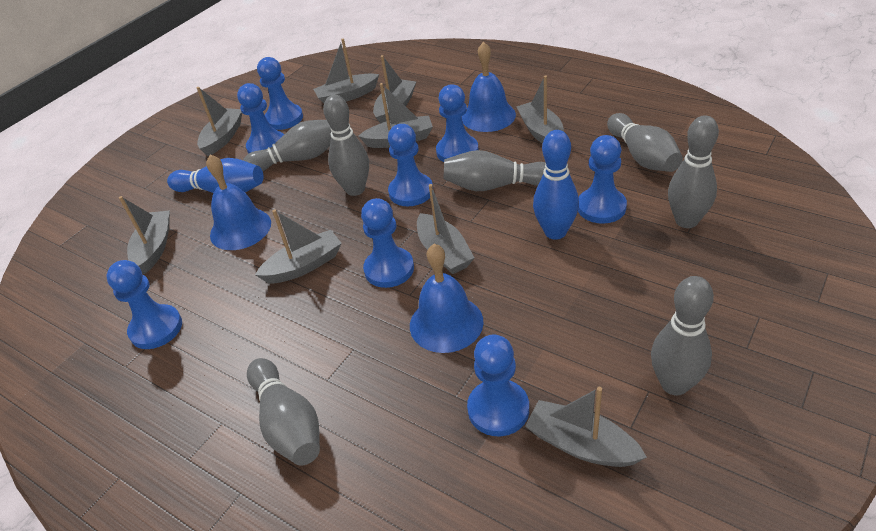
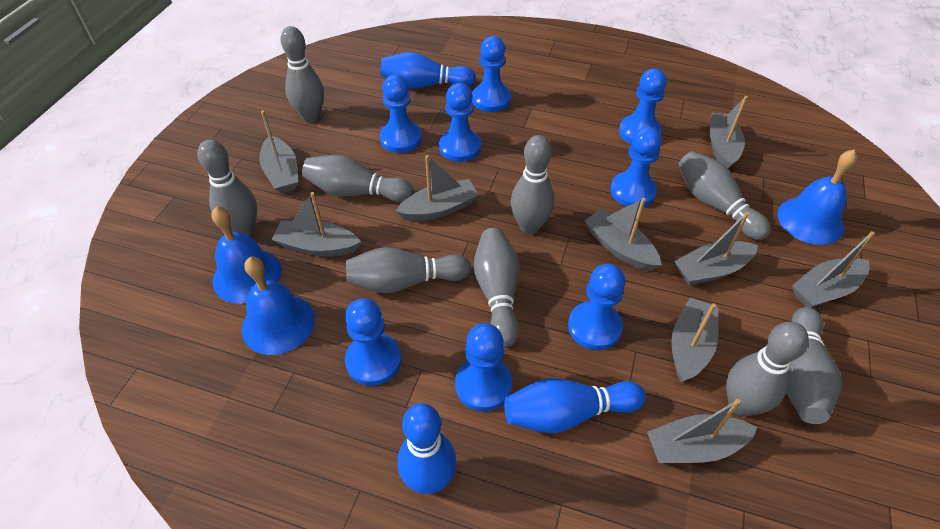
blue bowling pin: 2 -> 3
grey bowling pin: 7 -> 9

